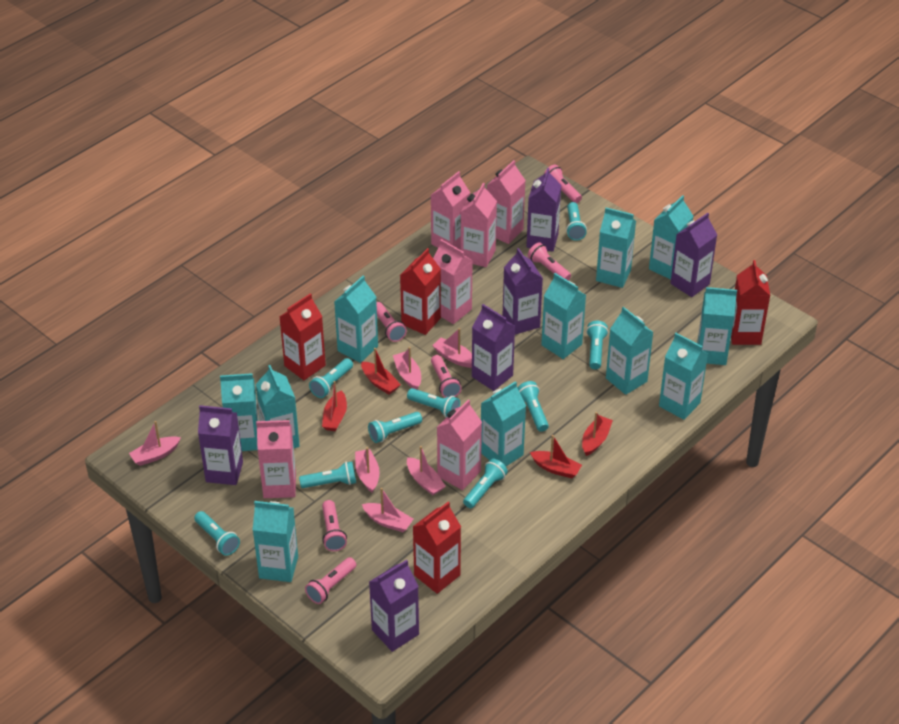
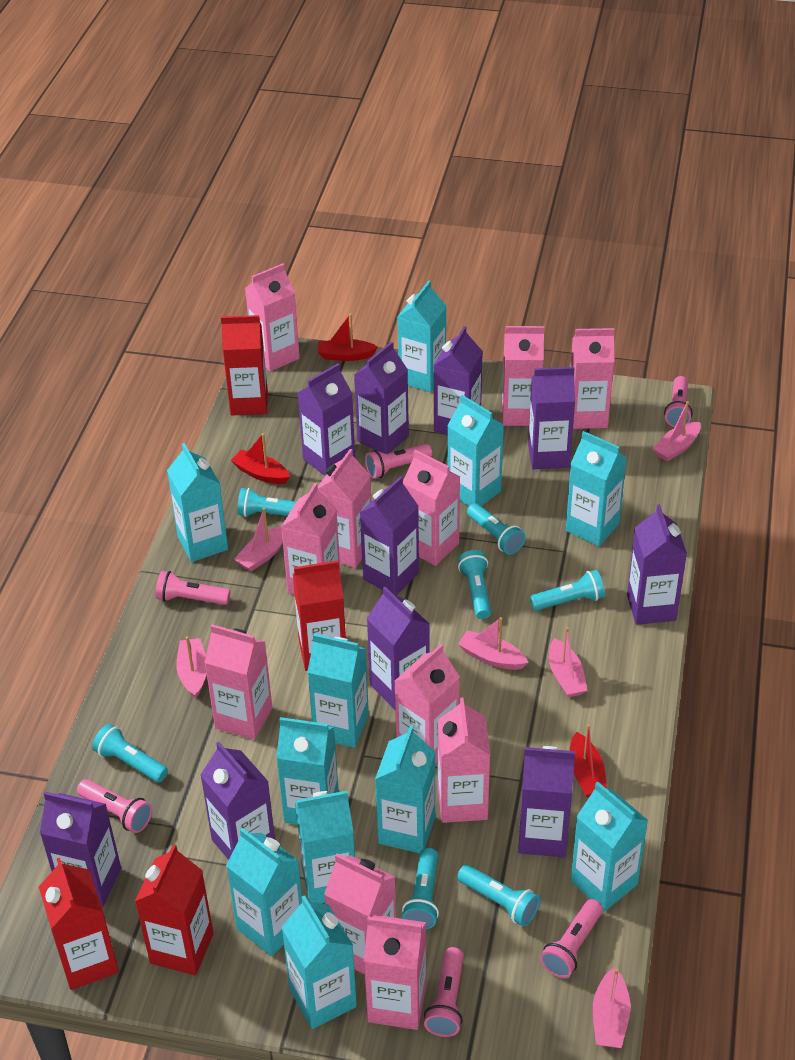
pink carton: 6 -> 11
purple carton: 6 -> 10
red boat: 4 -> 3
turquoise flashlight: 9 -> 7

